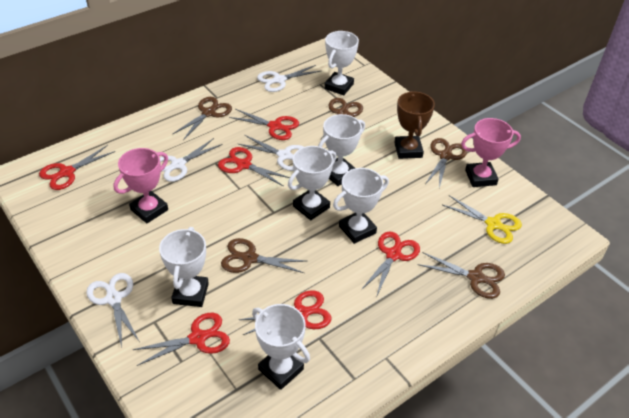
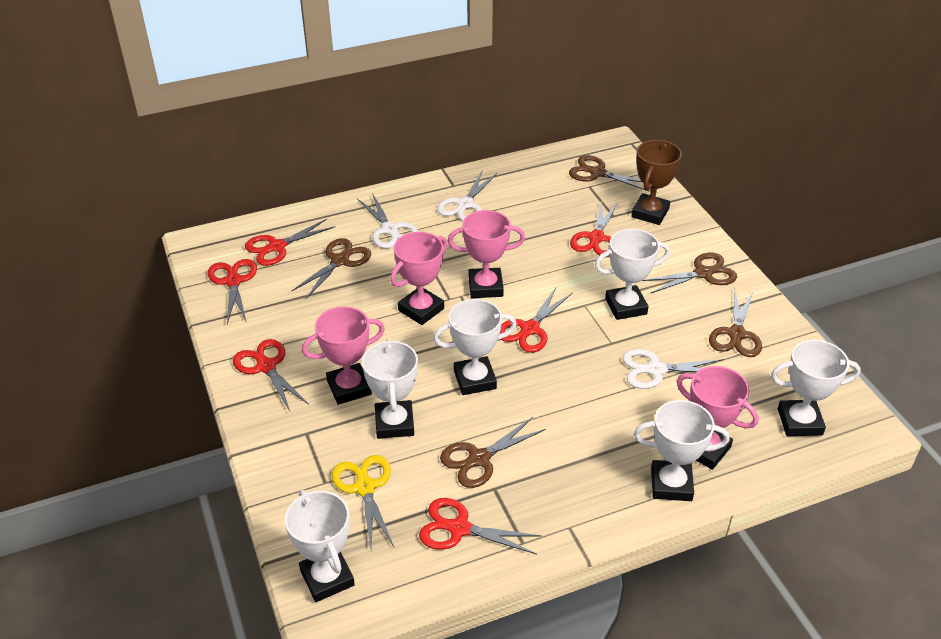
pink trophy: 2 -> 4
white scissors: 4 -> 3

